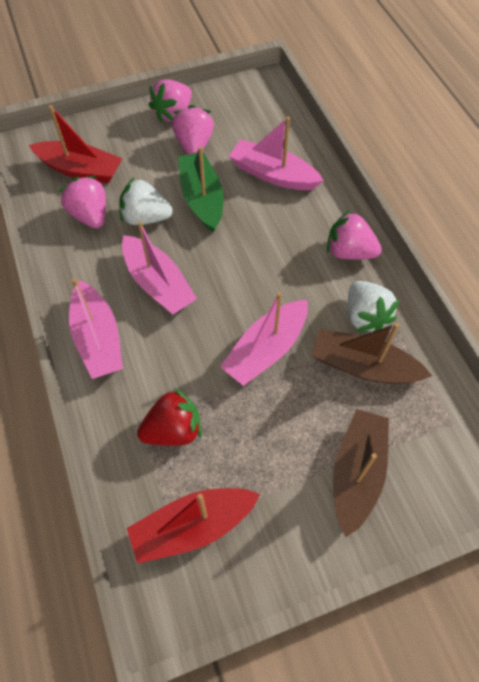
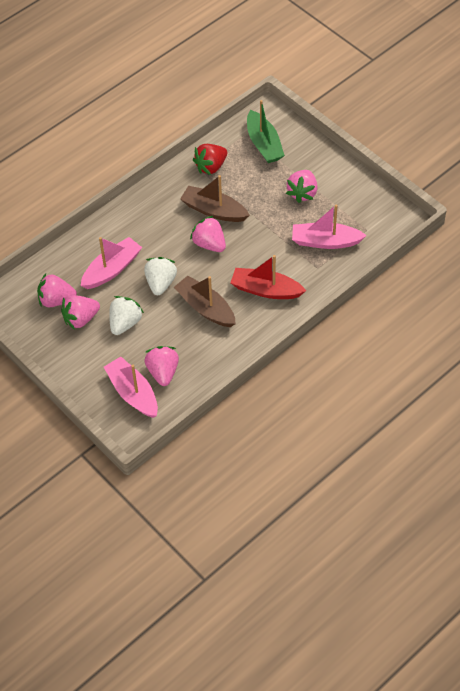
pink boat: 4 -> 3
pink strawberry: 4 -> 5
red boat: 2 -> 1

